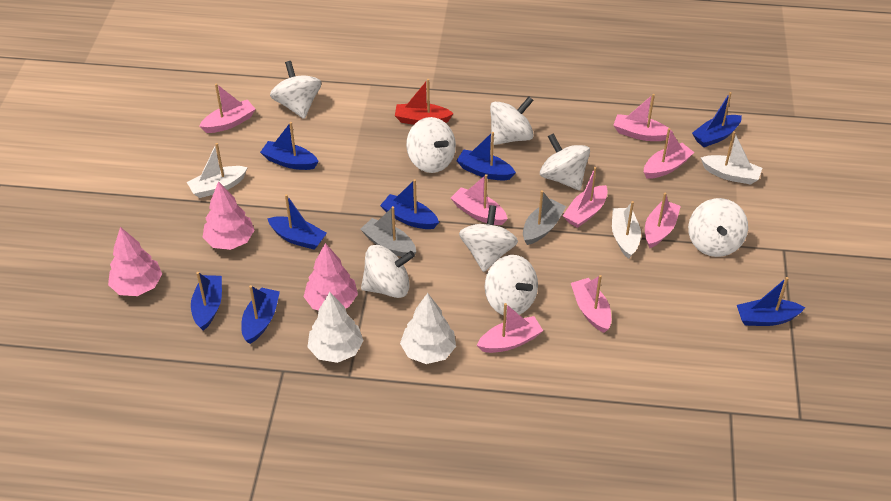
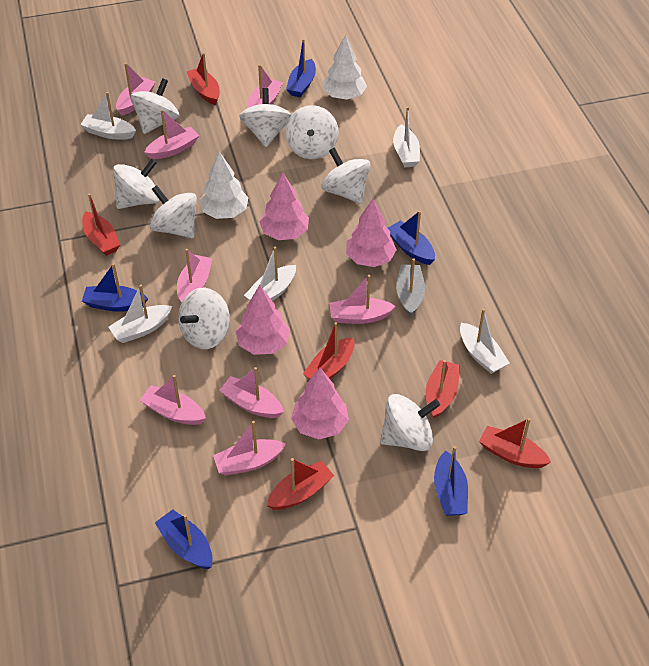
blue boat: 8 -> 5
grey boat: 2 -> 1
pink tree: 3 -> 4
red boat: 1 -> 6
white boat: 3 -> 5

